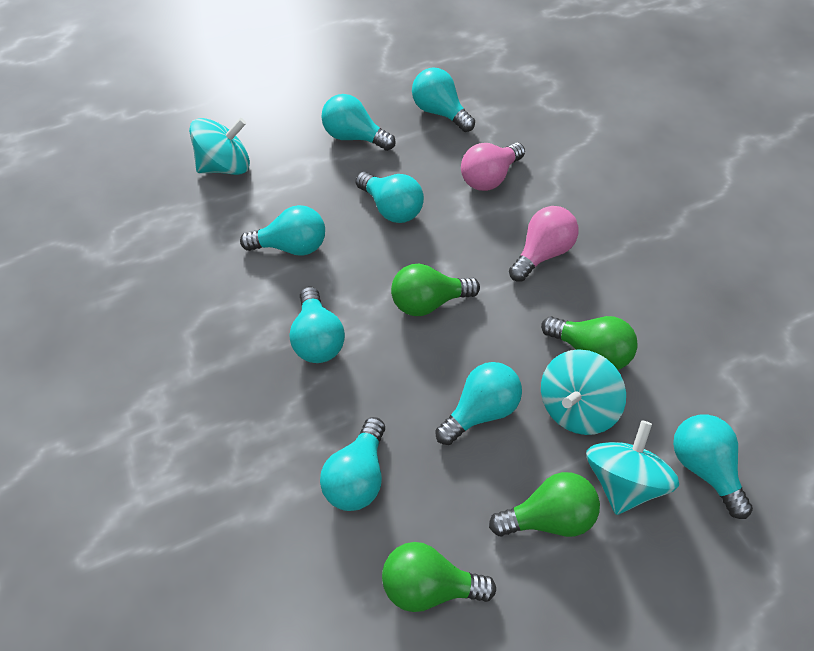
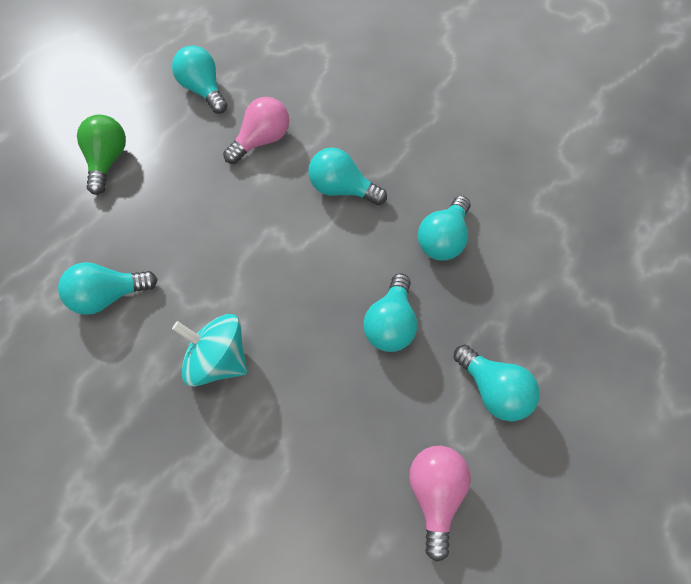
green light bulb: 4 -> 1
turquoise light bulb: 8 -> 6
turquoise spinning top: 3 -> 1

